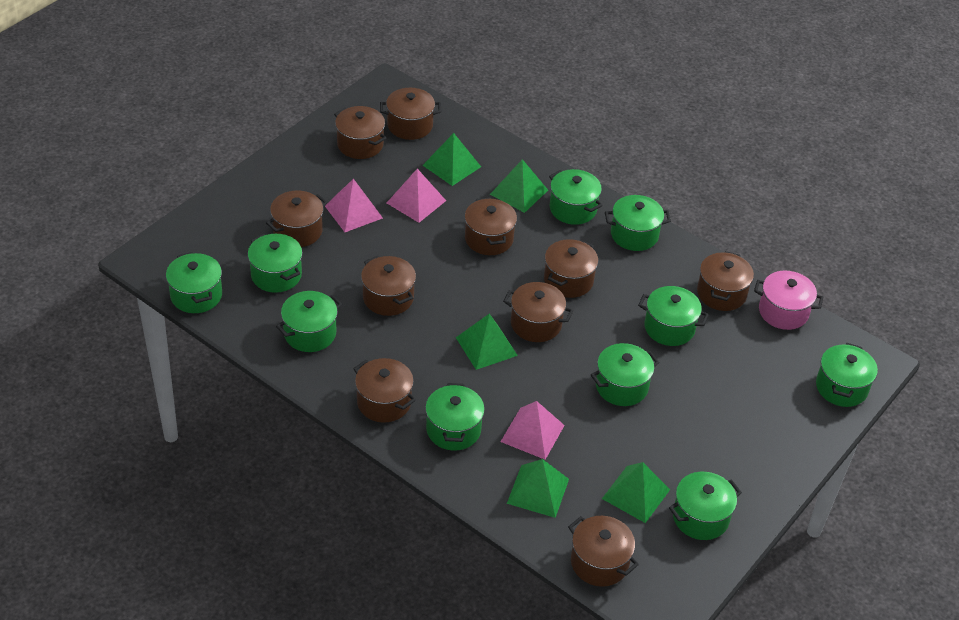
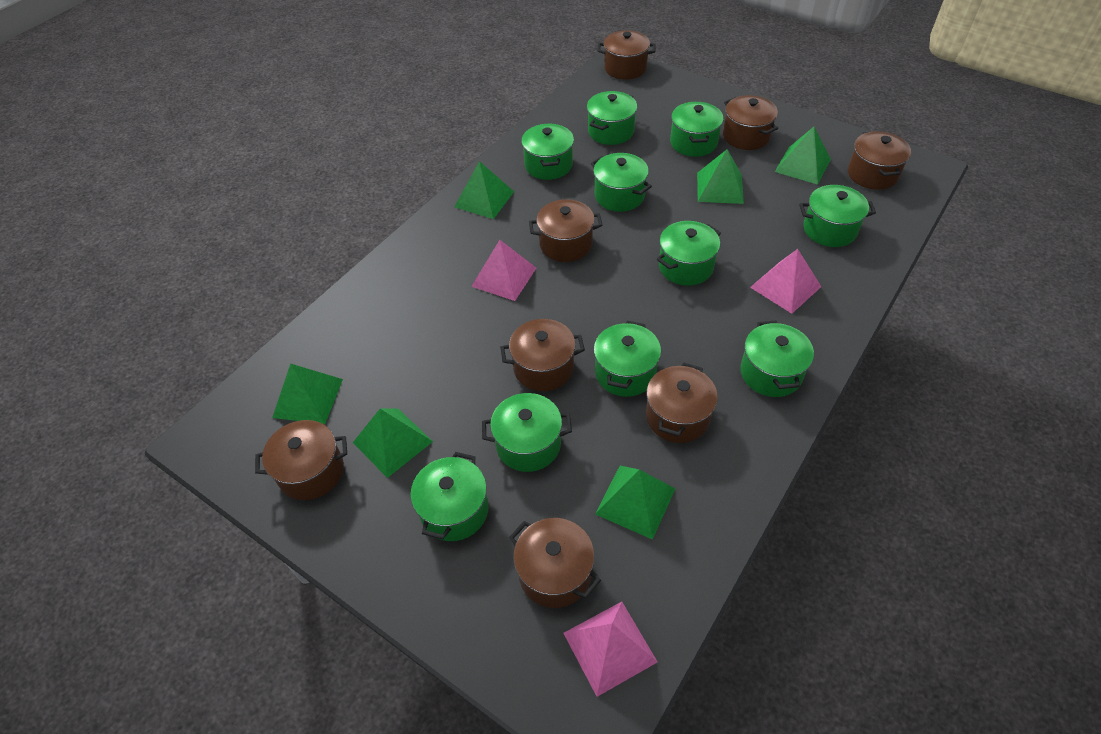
brown pot: 10 -> 8
green pyramid: 5 -> 6
pink pot: 1 -> 0

